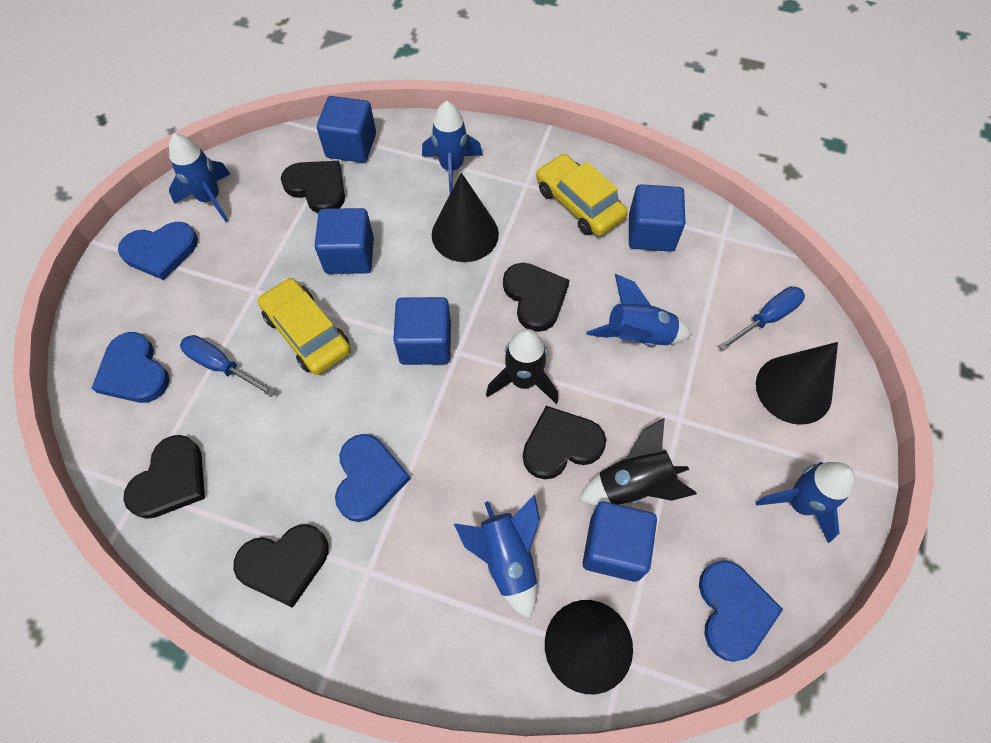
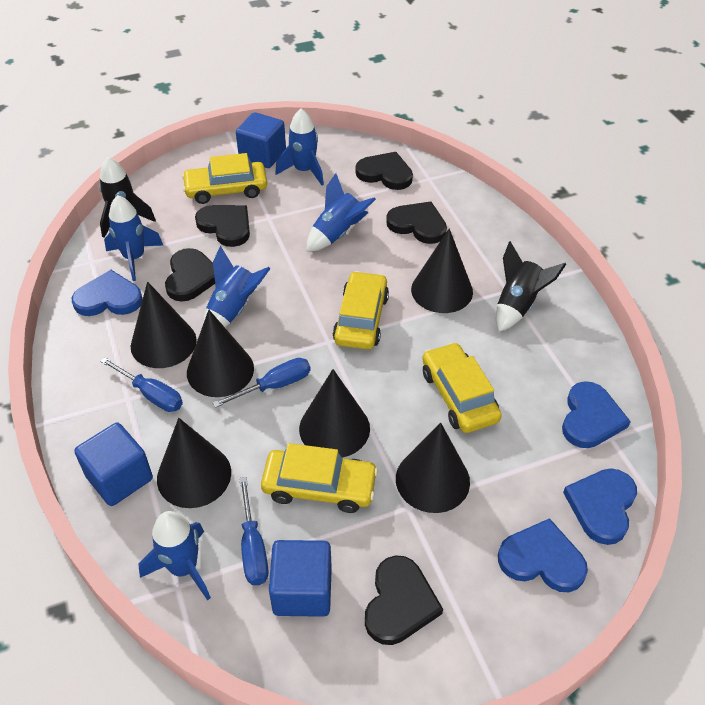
black cone: 3 -> 6
blue cube: 5 -> 3
blue screwdriver: 2 -> 3
yellow car: 2 -> 4

